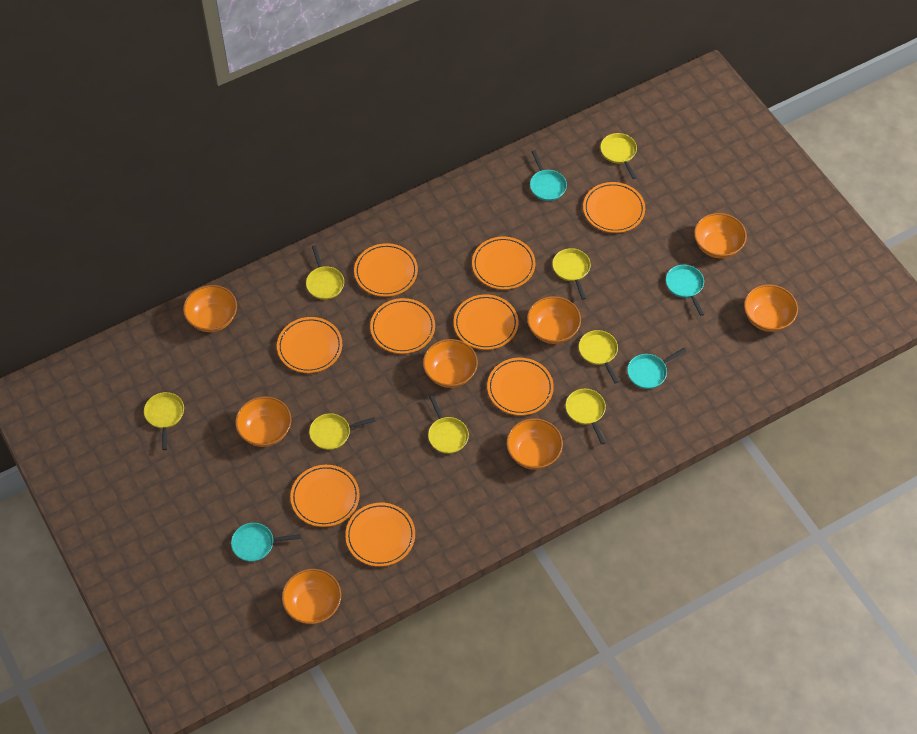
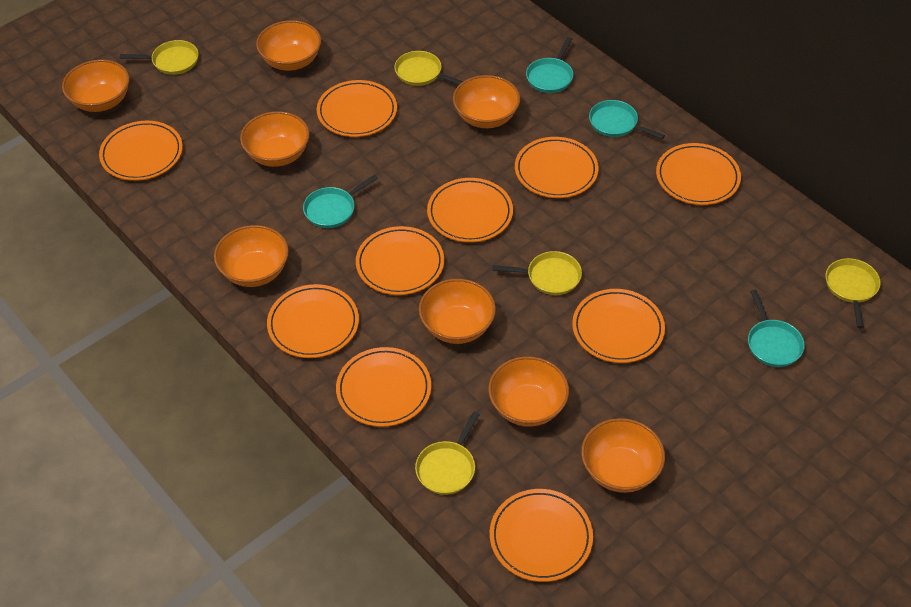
orange plate: 9 -> 10
yellow pan: 8 -> 5

